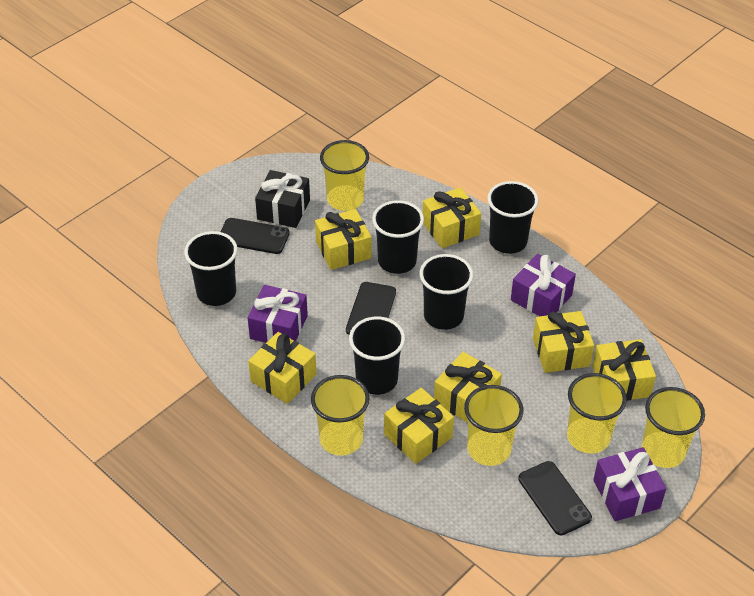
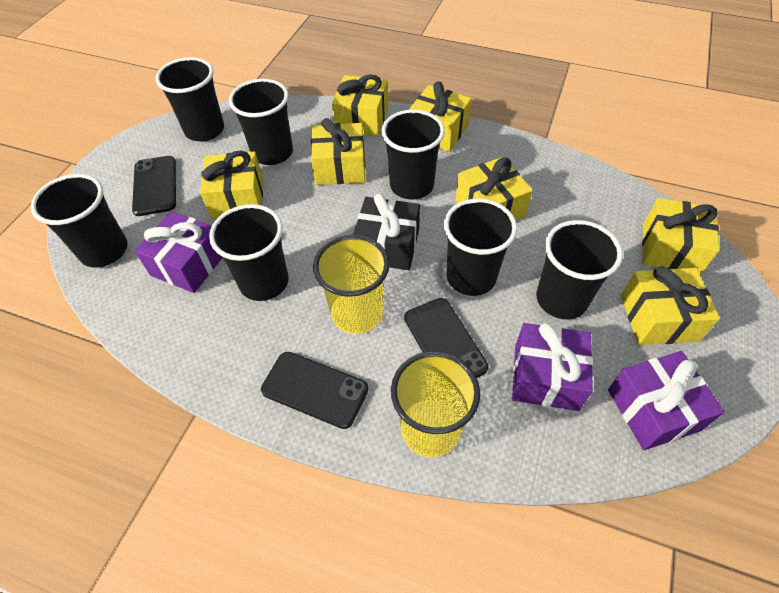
black cup: 5 -> 7
yellow cup: 5 -> 2

